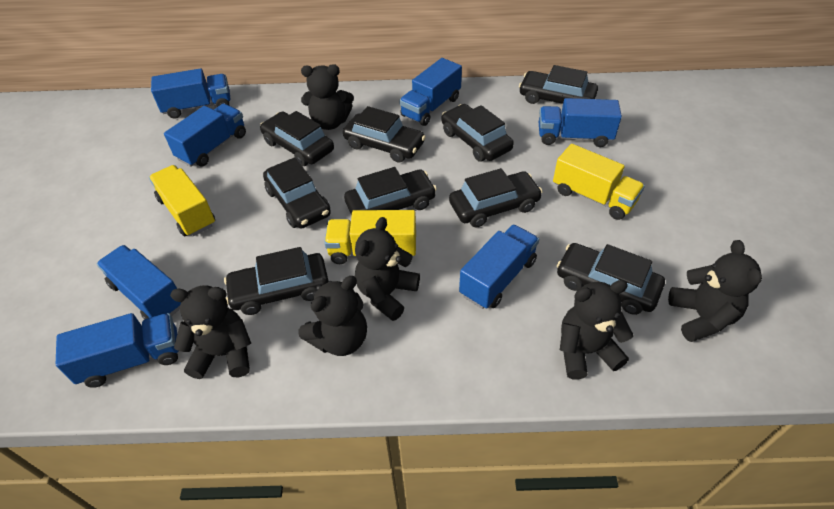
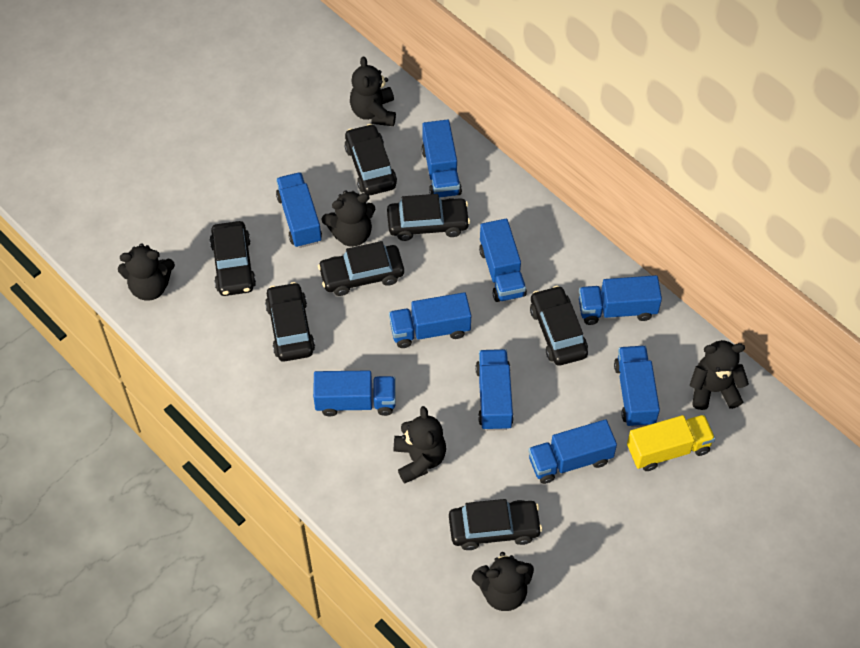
black car: 9 -> 7
blue truck: 7 -> 9
yellow truck: 3 -> 1

